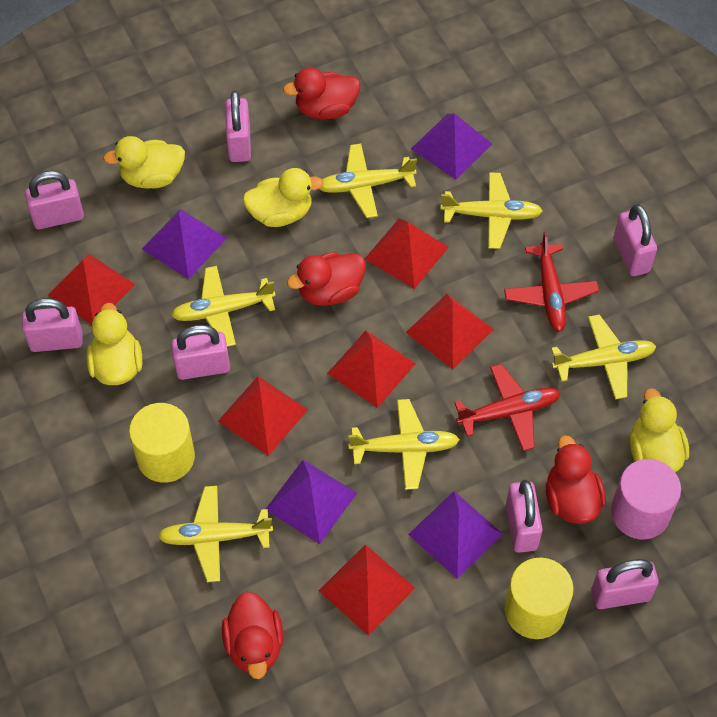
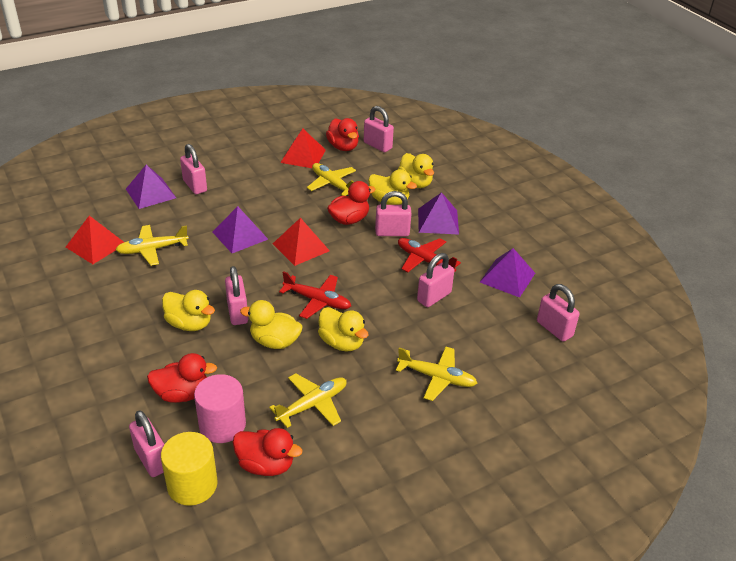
red pyramid: 6 -> 3
yellow cylinder: 2 -> 1
yellow duck: 4 -> 5
yellow plane: 6 -> 4

